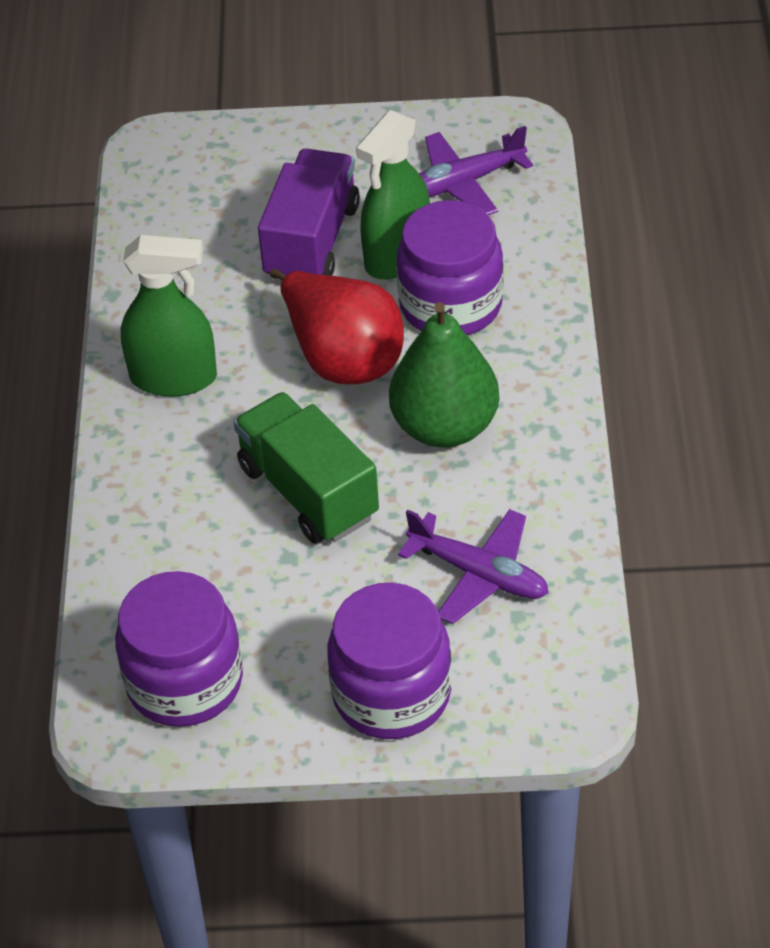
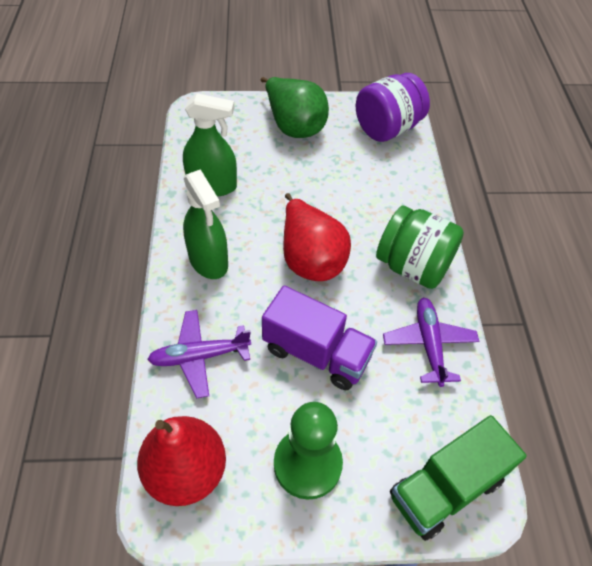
green jar: 0 -> 1
green pawn: 0 -> 1
purple jar: 3 -> 1
red pear: 1 -> 2

